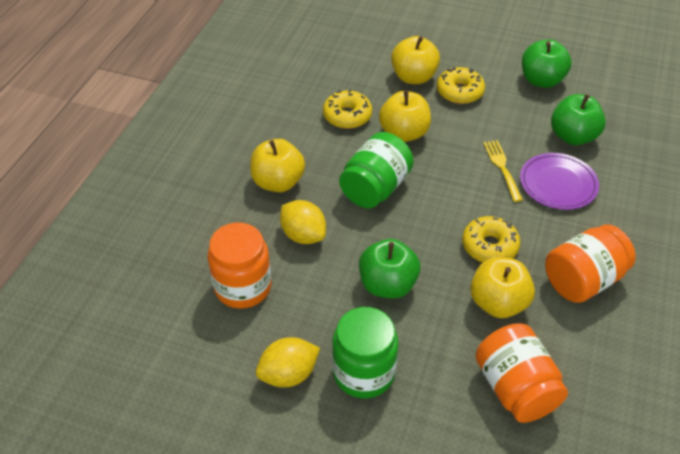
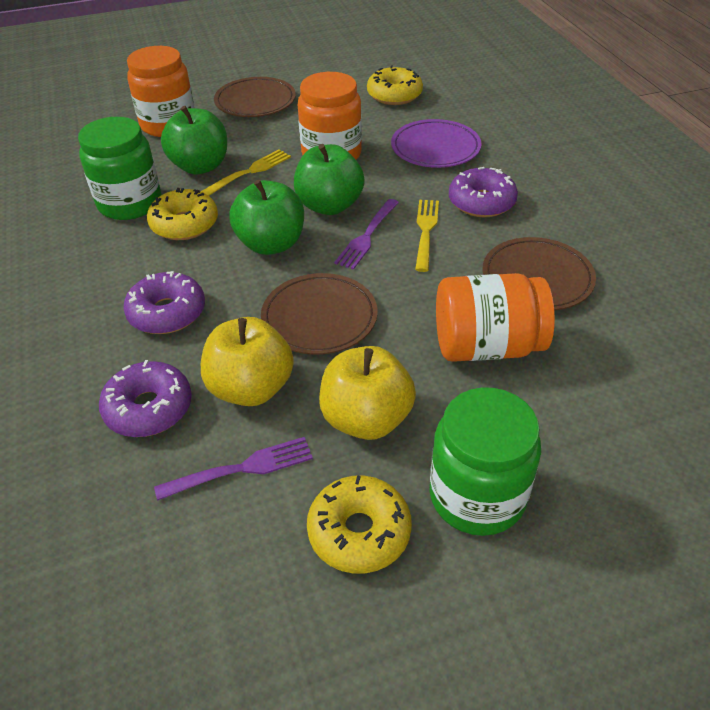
brown plate: 0 -> 3
purple donut: 0 -> 3
purple fork: 0 -> 2
yellow apple: 4 -> 2
yellow fork: 1 -> 2
yellow lemon: 2 -> 0

